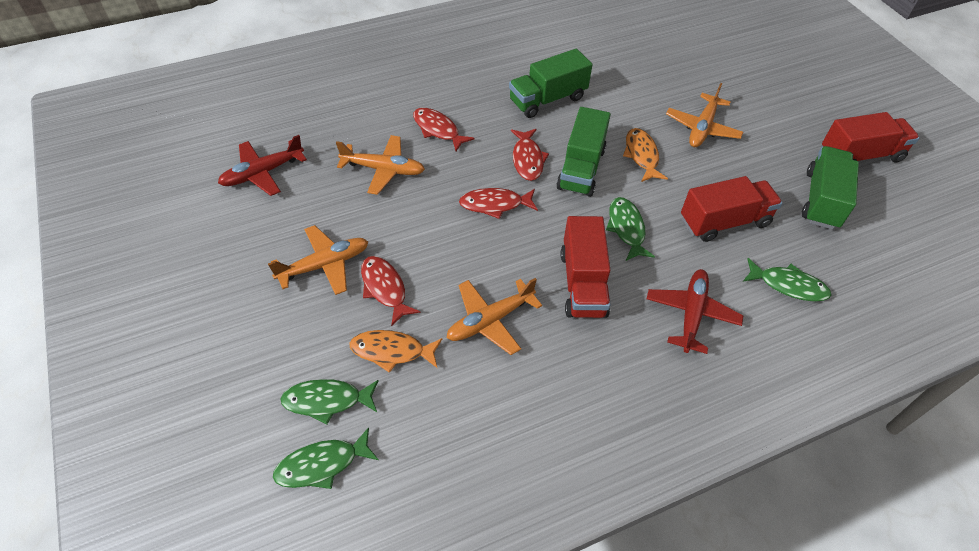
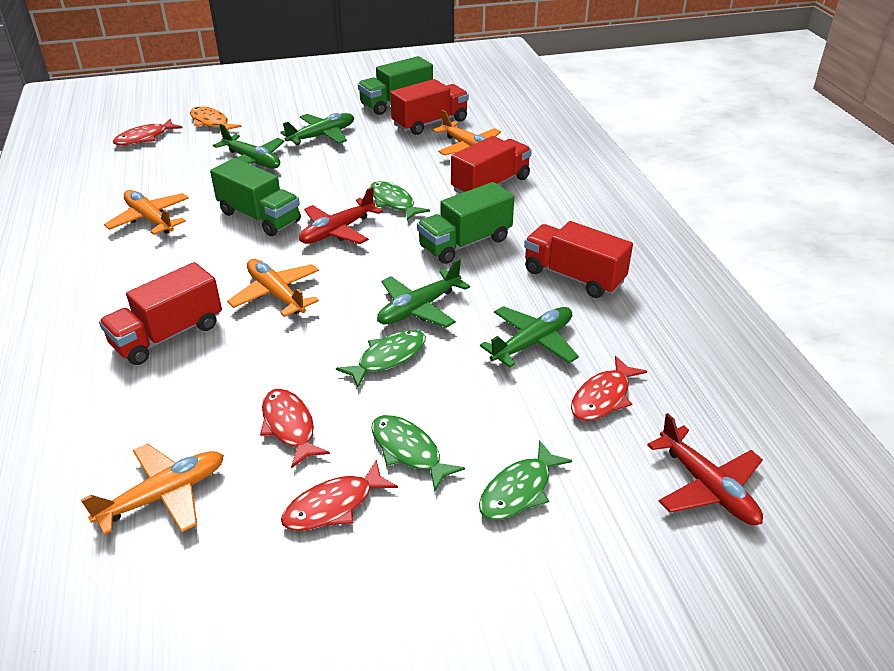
green plane: 0 -> 4
orange fish: 2 -> 1
red truck: 3 -> 4

